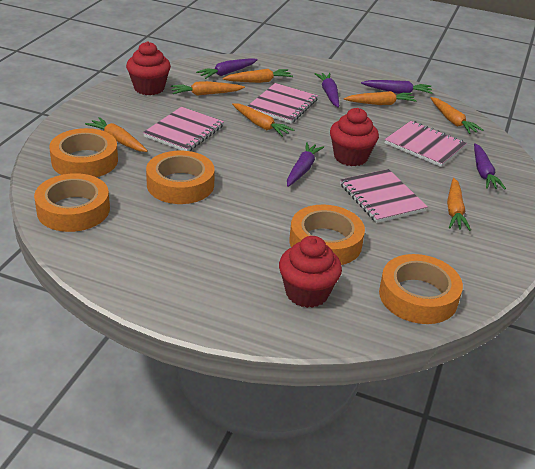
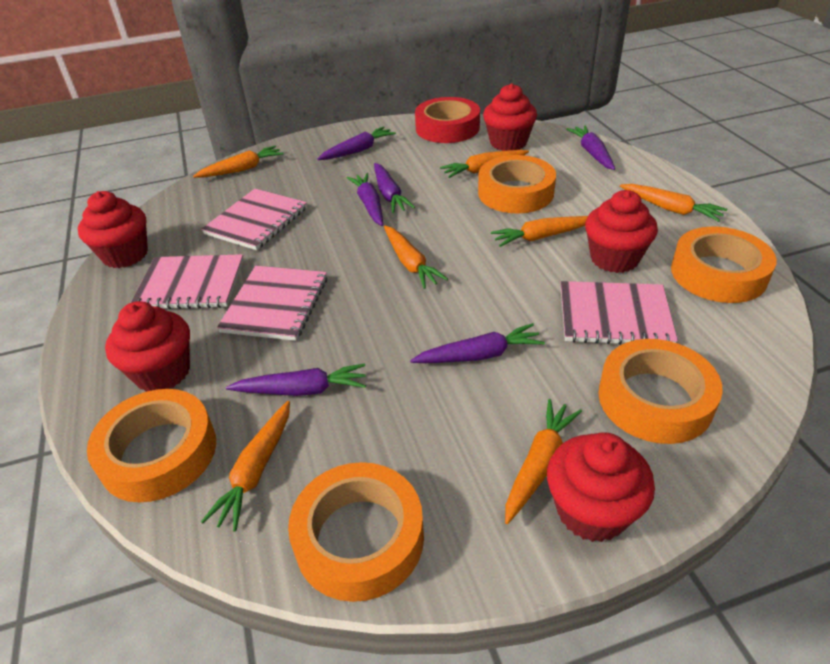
purple carrot: 5 -> 6
red cupcake: 3 -> 5
red tape: 0 -> 1

